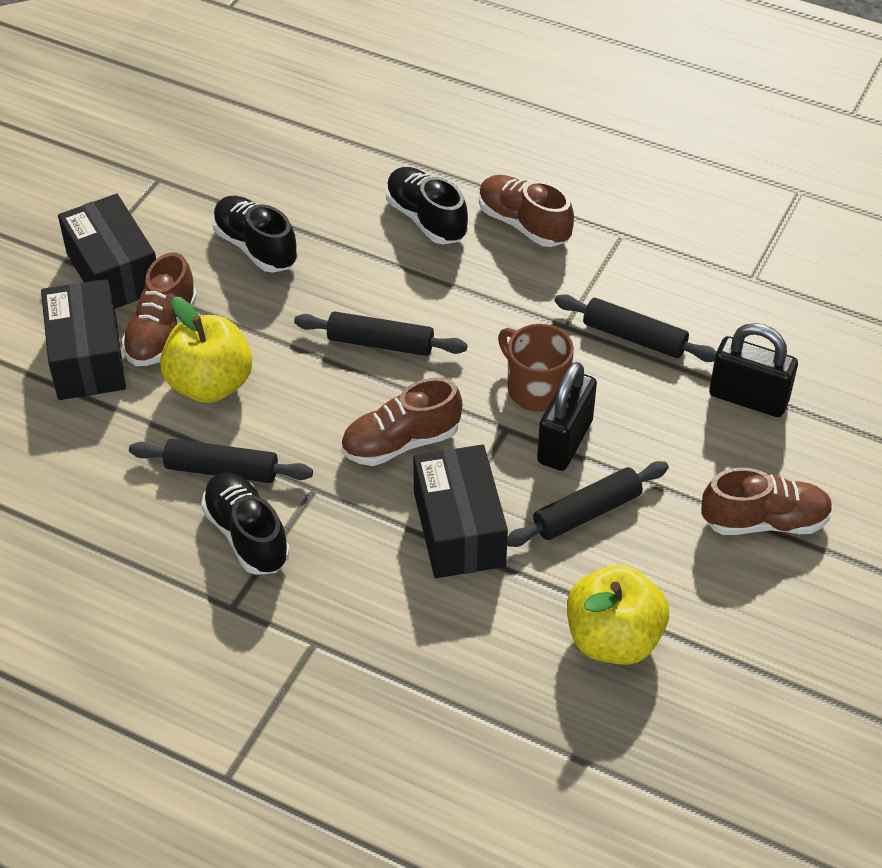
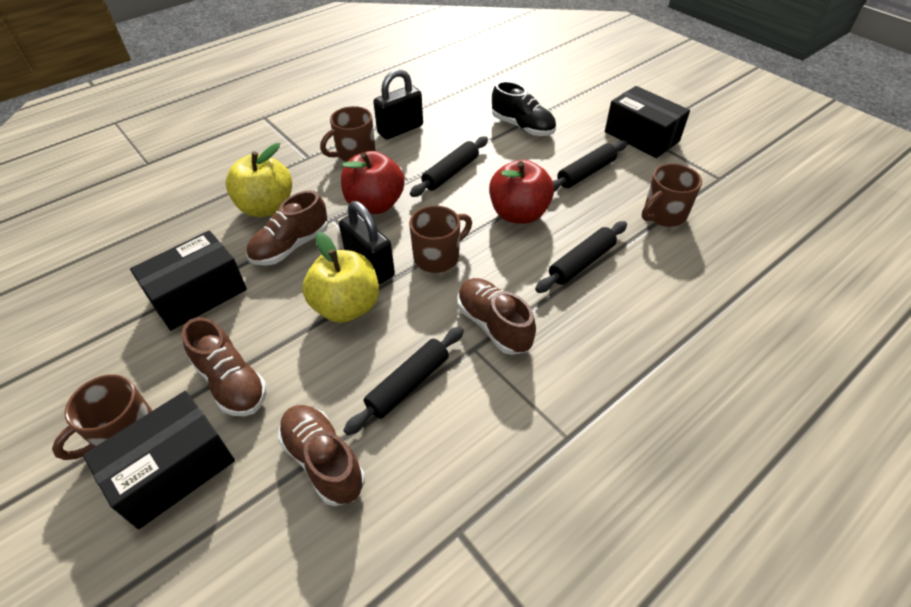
black shoe: 3 -> 1
brown mug: 1 -> 4
red apple: 0 -> 2

